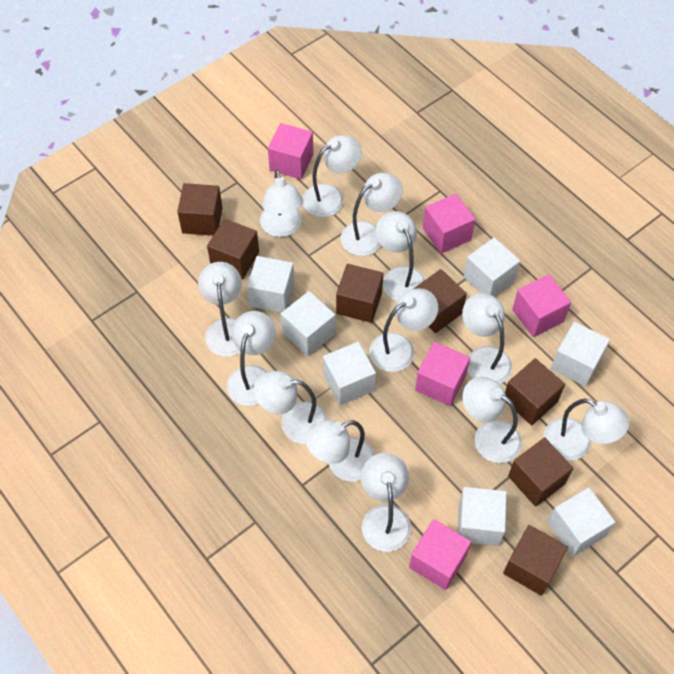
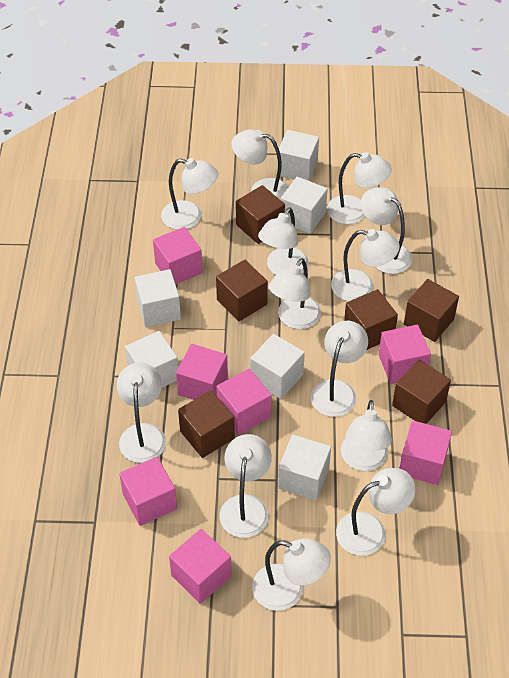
brown cube: 7 -> 6
pink cube: 5 -> 7
white cube: 7 -> 6

